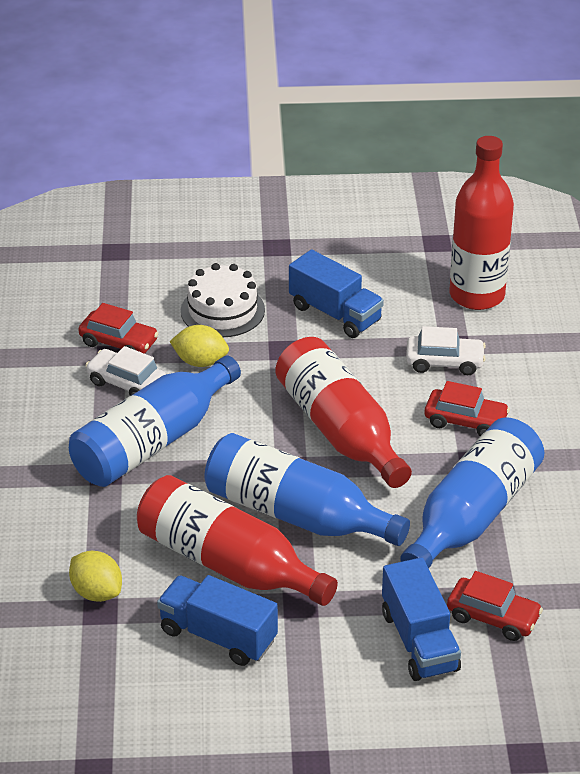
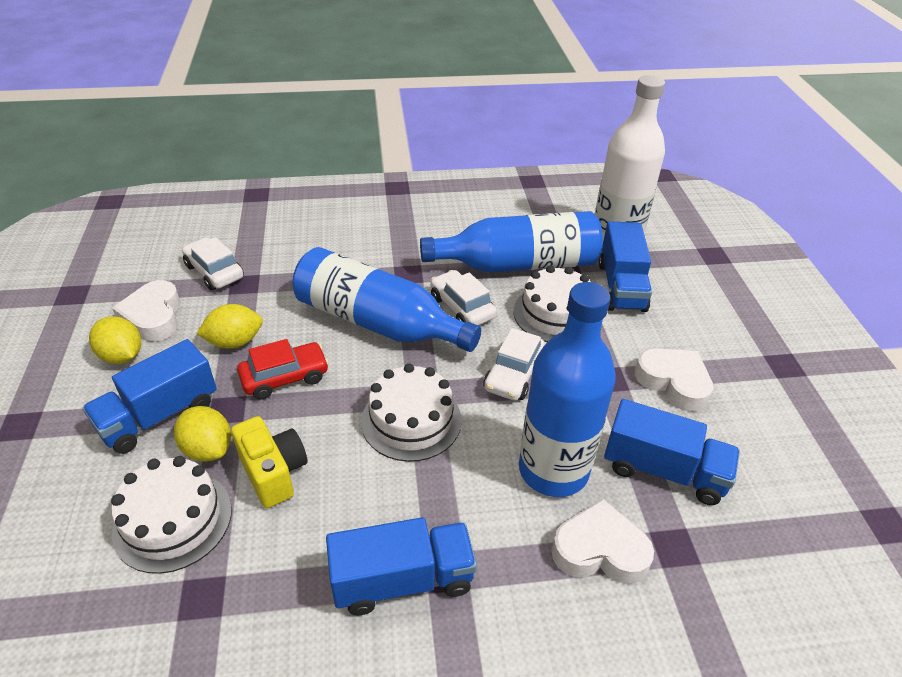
blue truck: 3 -> 4
red bottle: 3 -> 0
red car: 3 -> 1
white bottle: 0 -> 1
white cake: 1 -> 3
white car: 2 -> 3
white heart: 0 -> 3
yellow camera: 0 -> 1
yellow lemon: 2 -> 3

